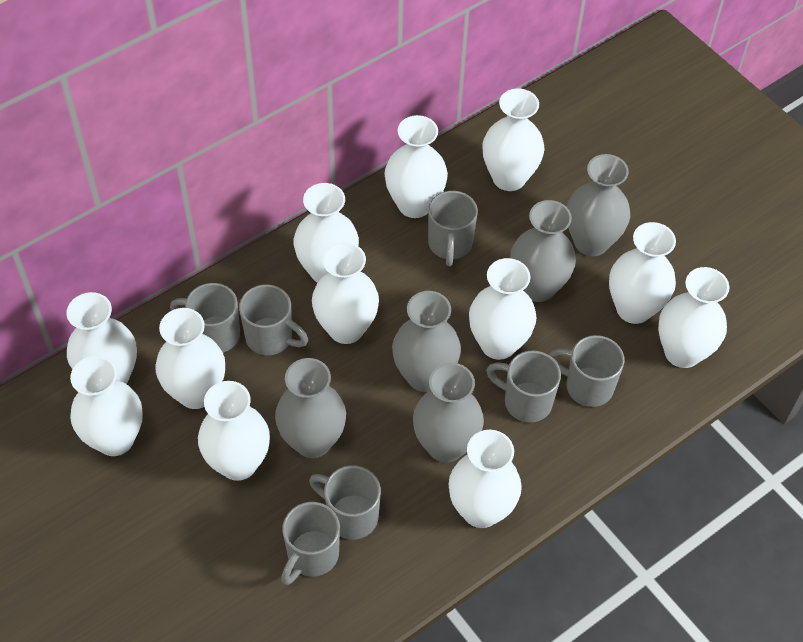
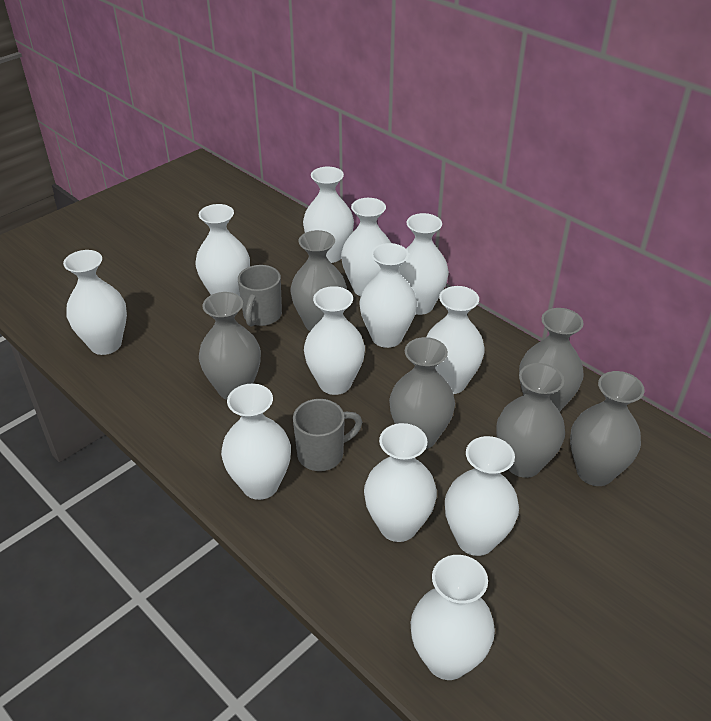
grey mug: 7 -> 2
grey vase: 5 -> 6

